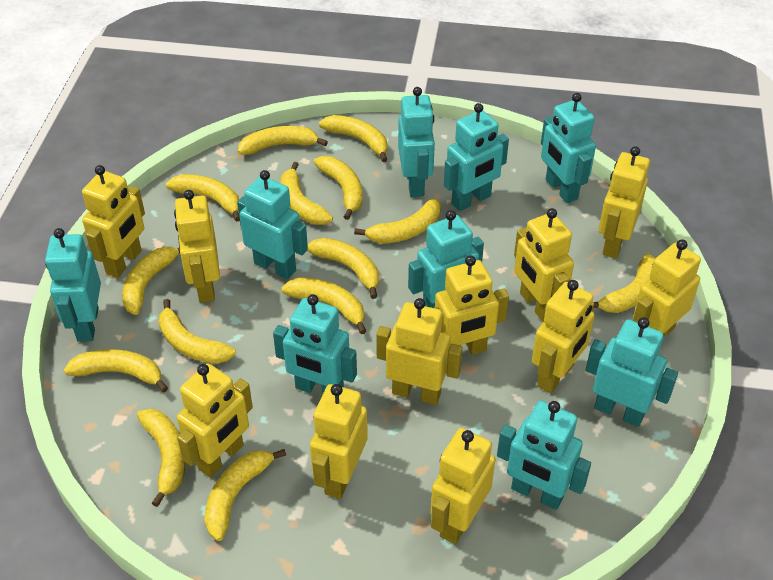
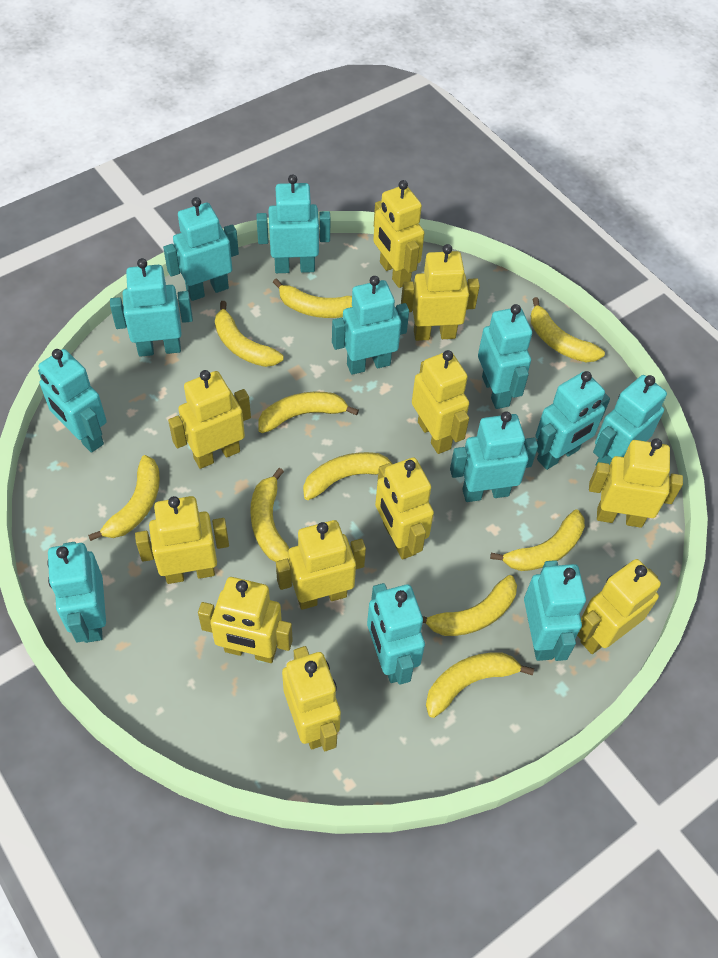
turquoise robot: 9 -> 12
yellow banana: 14 -> 10

